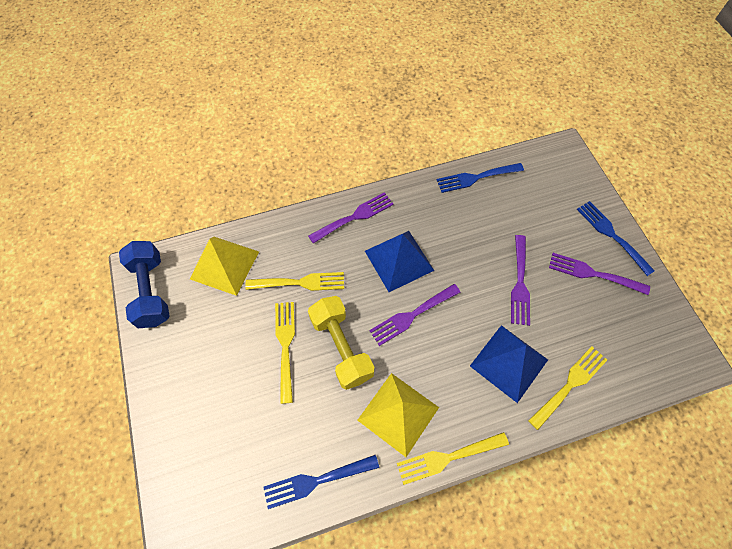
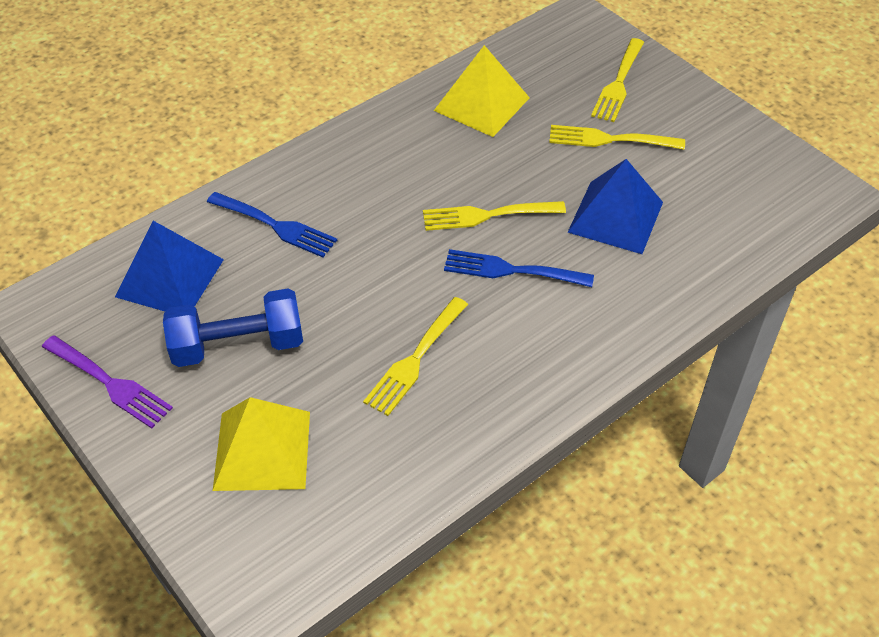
blue fork: 3 -> 2
purple fork: 4 -> 1
yellow dumbbell: 1 -> 0

